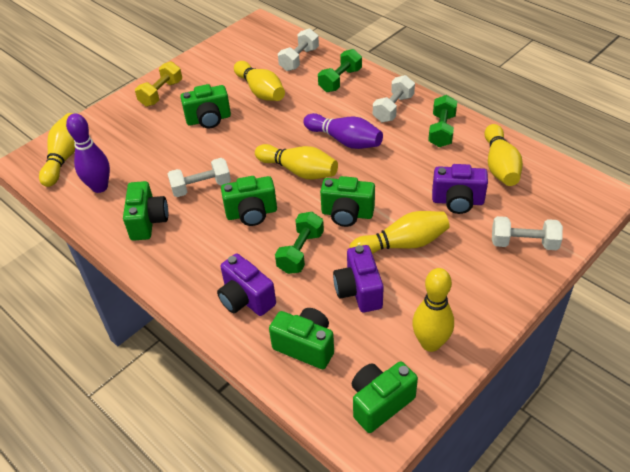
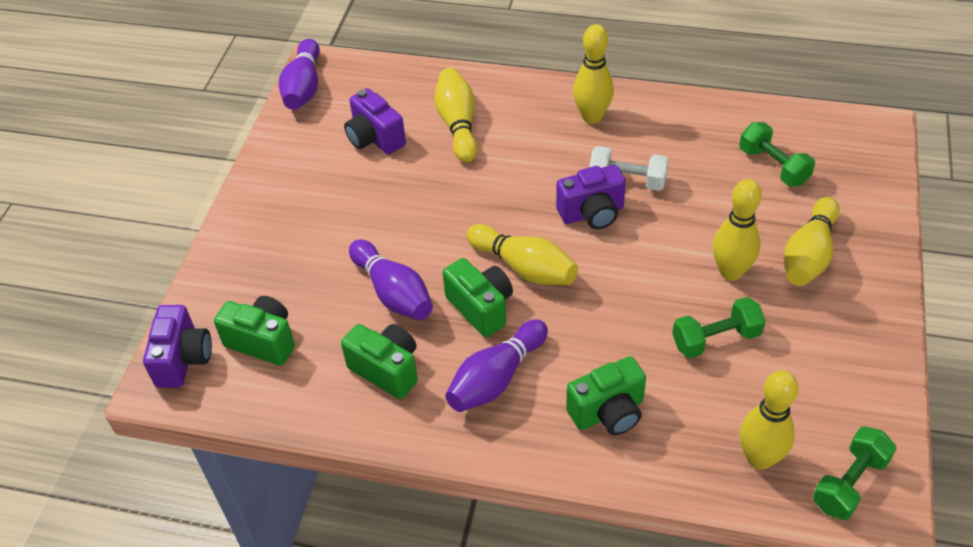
green camera: 6 -> 4
purple bowling pin: 2 -> 3
white dumbbell: 4 -> 1
yellow dumbbell: 1 -> 0

